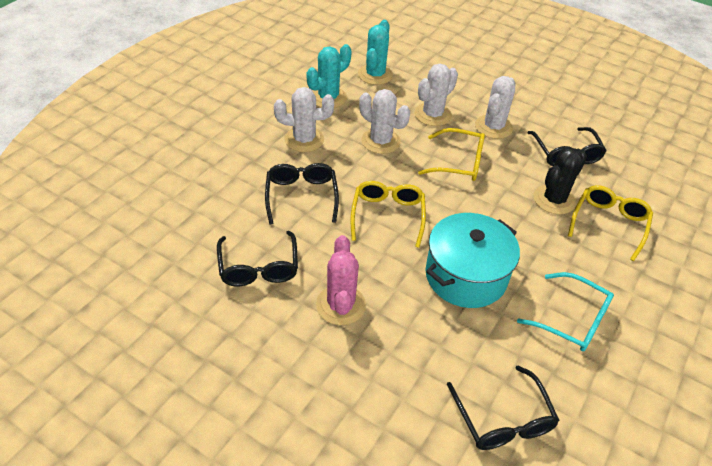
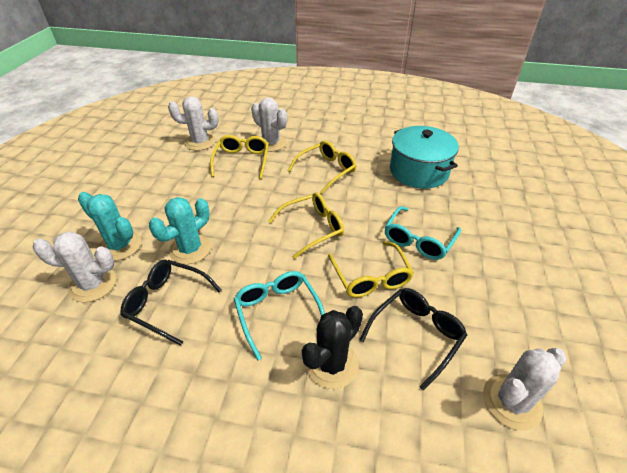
black glasses: 4 -> 2
pink cactus: 1 -> 0
turquoise glasses: 1 -> 2
yellow glasses: 3 -> 4

